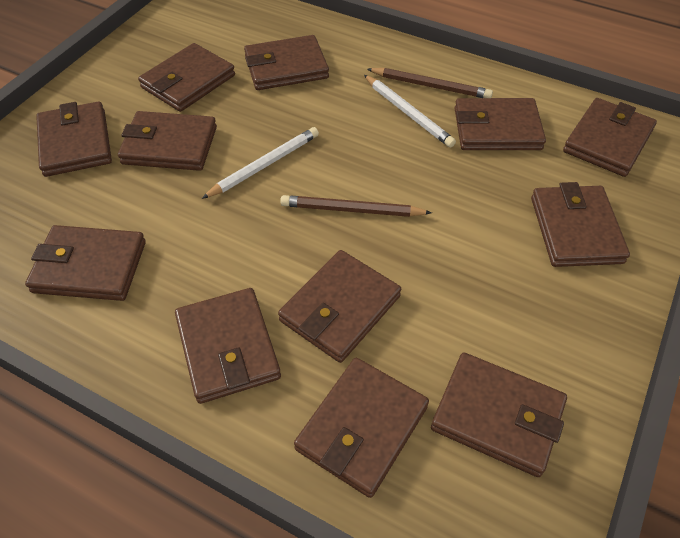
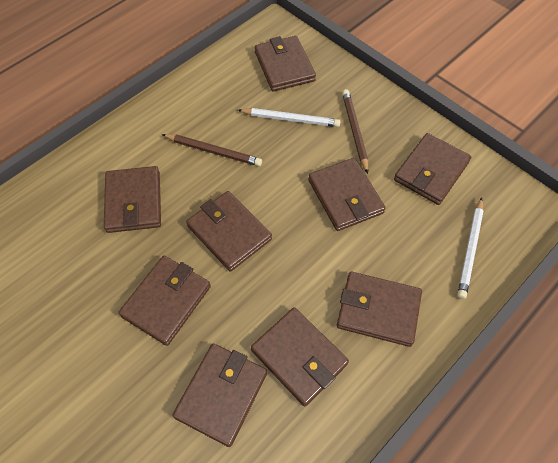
brown wallet: 12 -> 9

